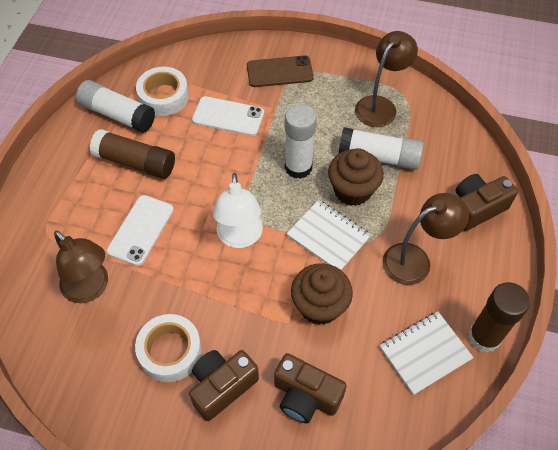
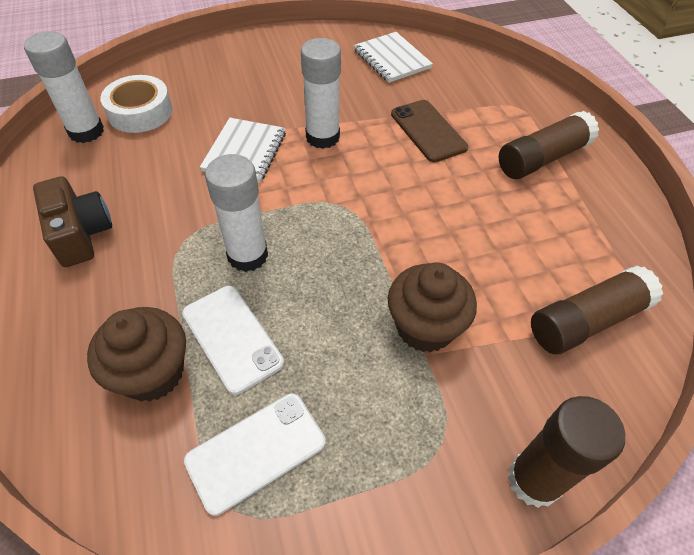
brown camera: 3 -> 1
brown glue stick: 2 -> 3
brown lamp: 3 -> 0
white lamp: 1 -> 0
white tape: 2 -> 1

